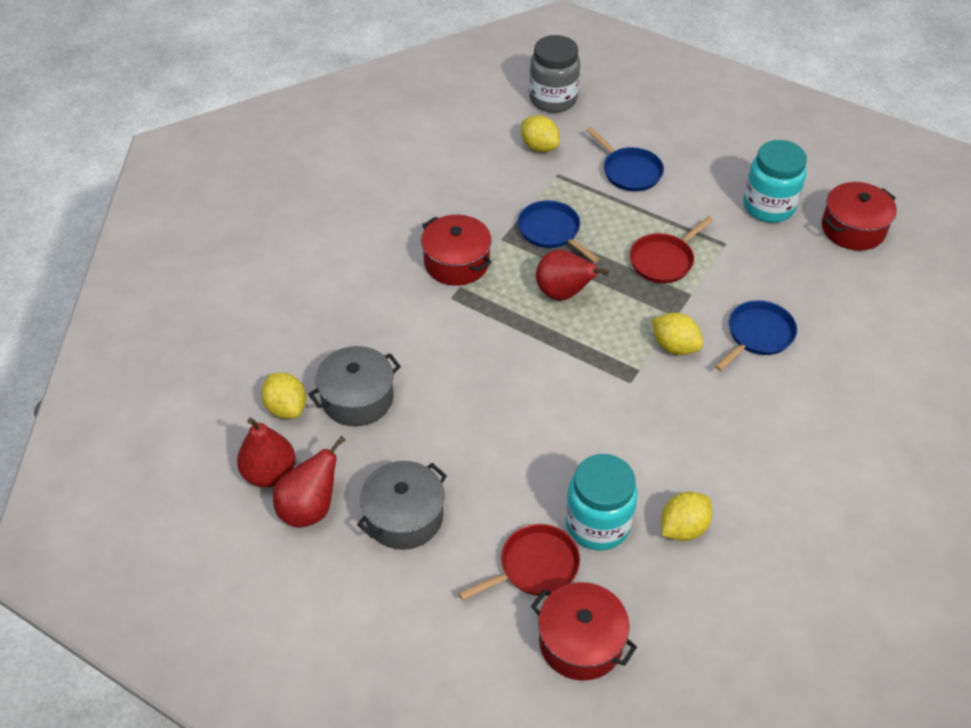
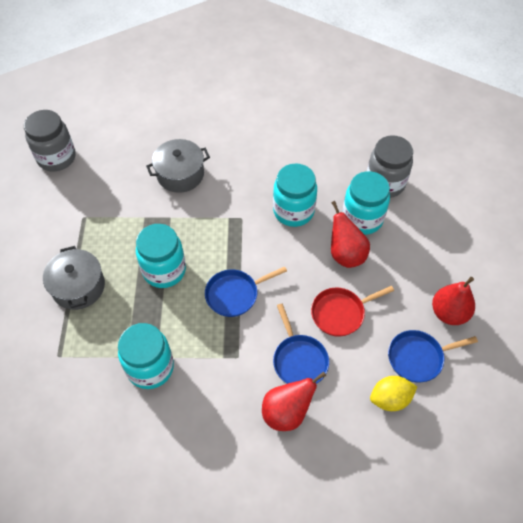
grey jar: 1 -> 2
red pan: 2 -> 1
red pot: 3 -> 0
turquoise jar: 2 -> 4
yellow lemon: 4 -> 1

